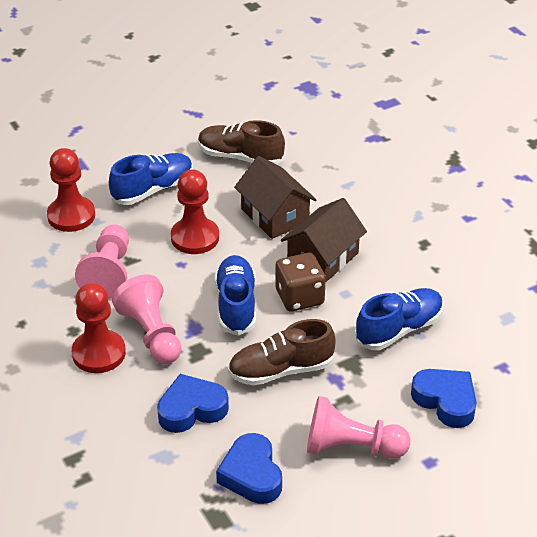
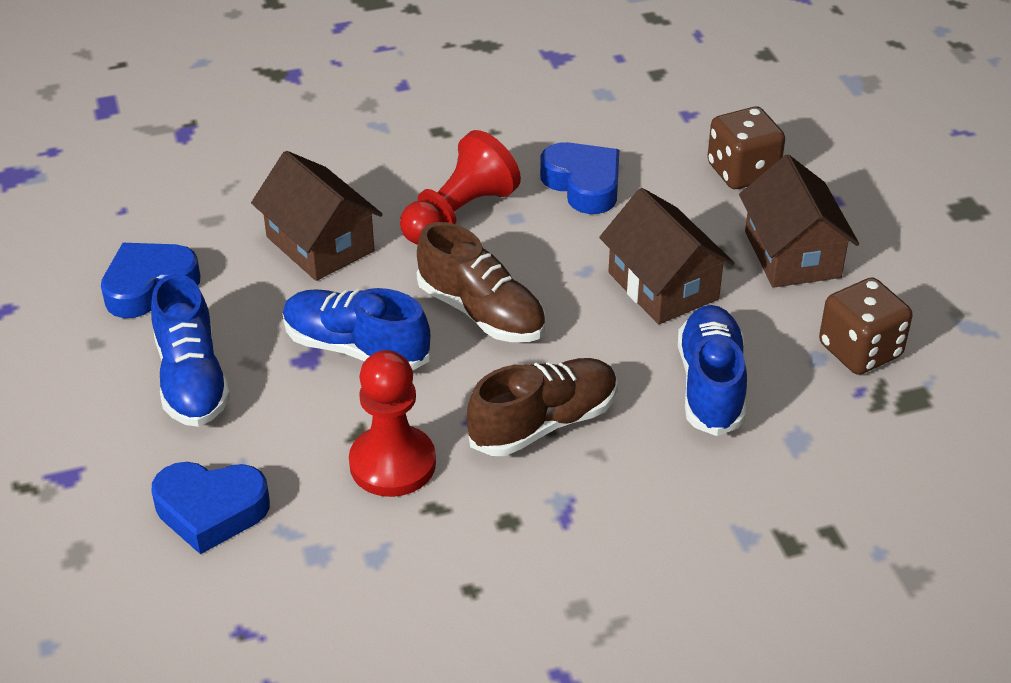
brown dice: 1 -> 2
brown house: 2 -> 3
pink pawn: 3 -> 0
red pawn: 3 -> 2

